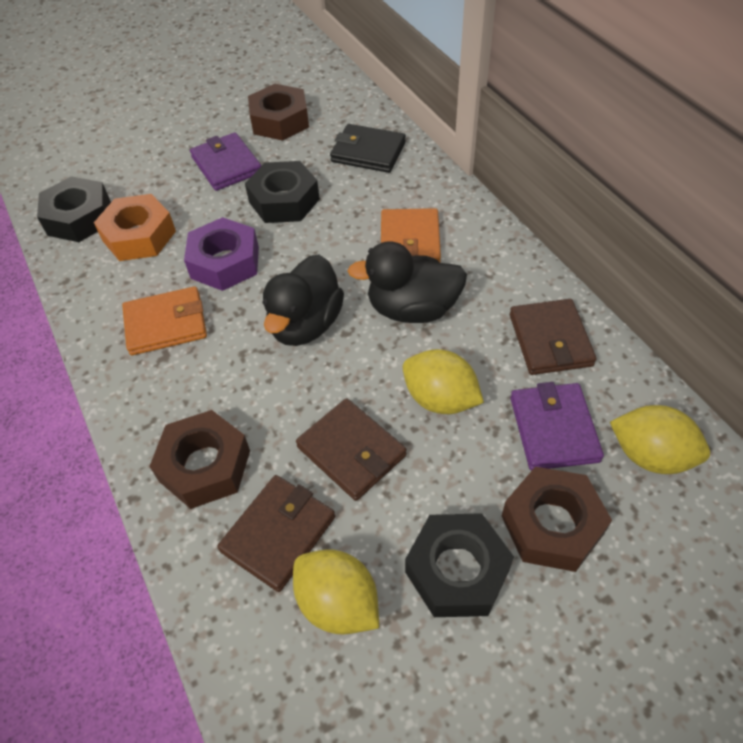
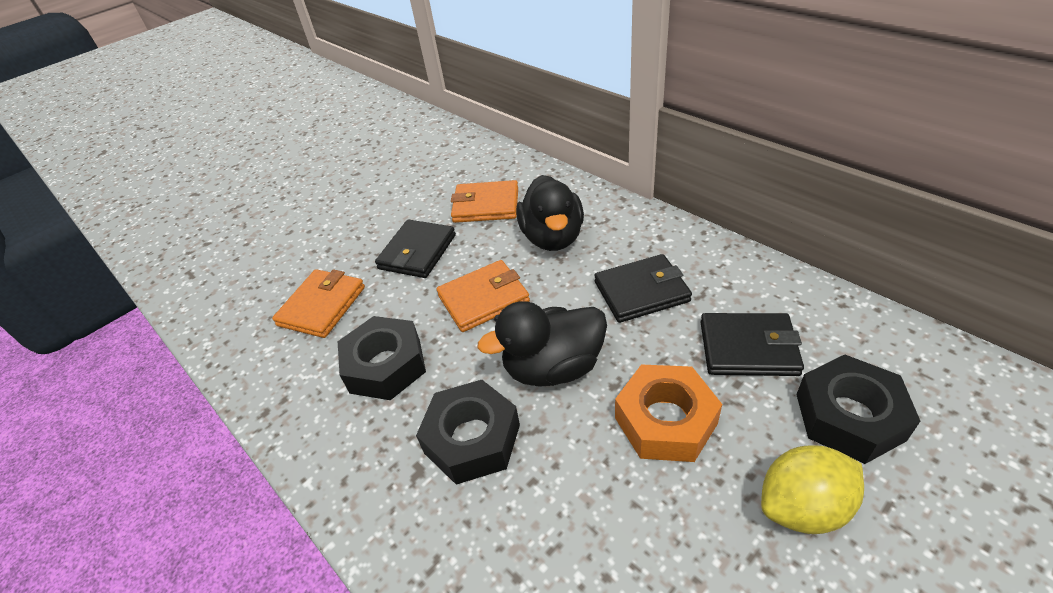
black wallet: 1 -> 3
brown nut: 3 -> 0
brown wallet: 3 -> 0
orange wallet: 2 -> 3
purple nut: 1 -> 0
purple wallet: 2 -> 0
yellow lemon: 3 -> 1

